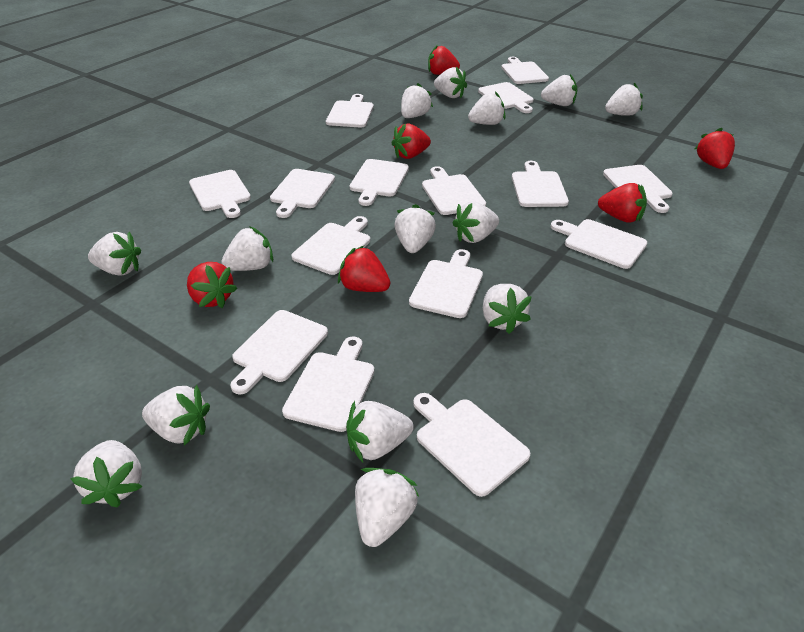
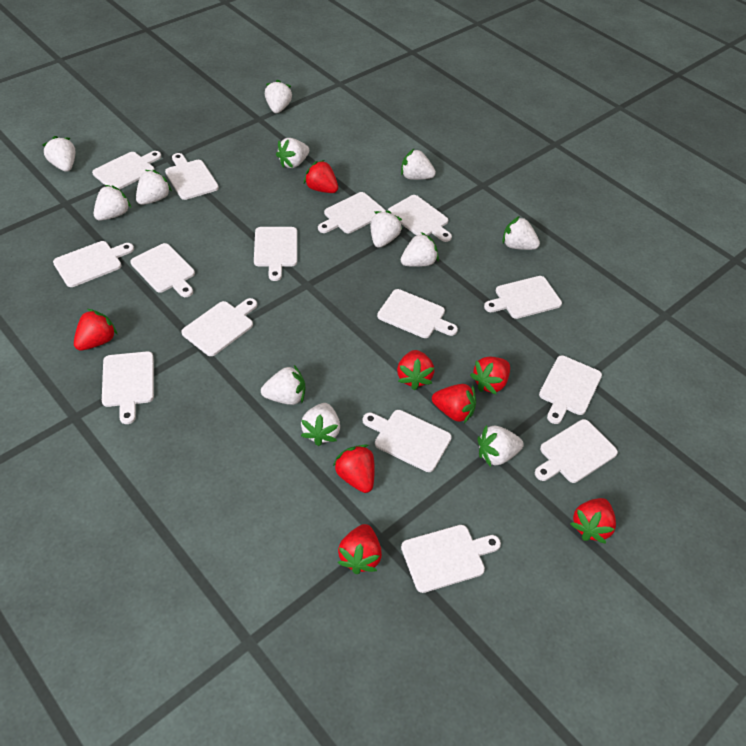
red strawberry: 6 -> 8
white strawberry: 14 -> 12

